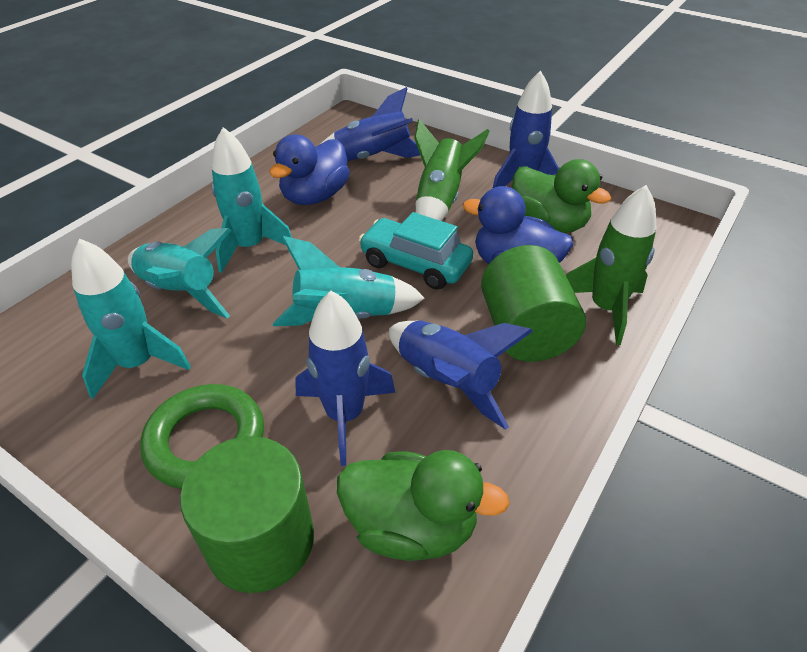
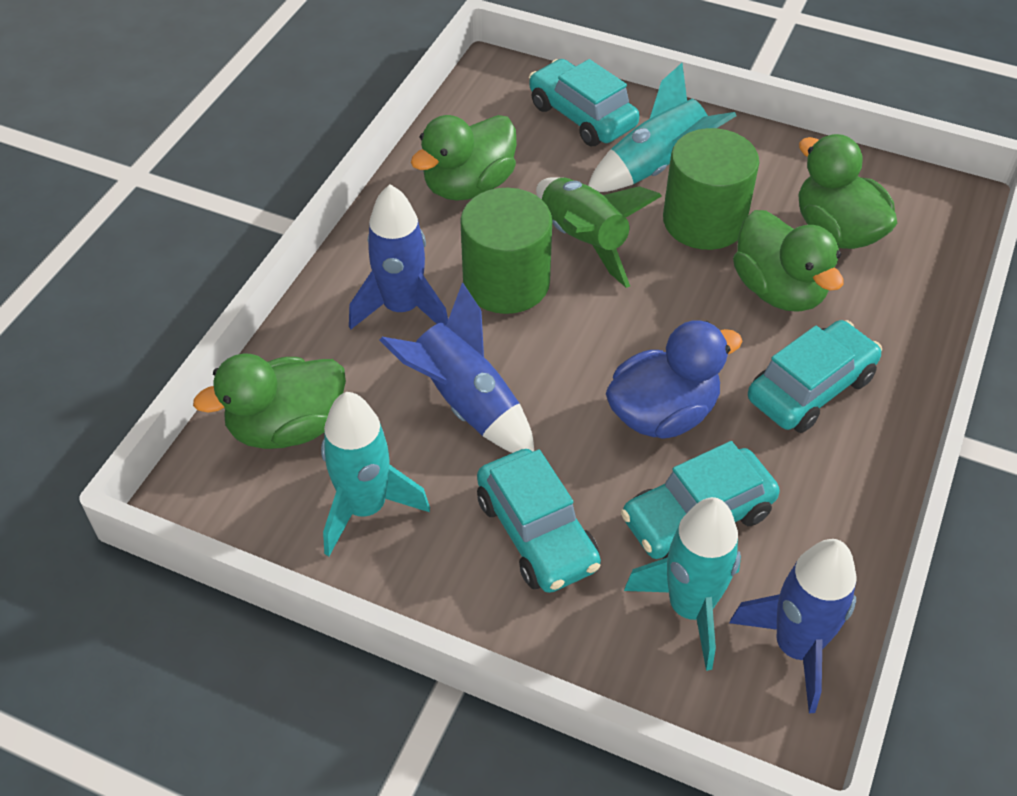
blue duck: 2 -> 1
blue rocket: 4 -> 3
green duck: 2 -> 4
green ring: 1 -> 0
green rocket: 2 -> 1
turquoise car: 1 -> 4
turquoise rocket: 4 -> 3

